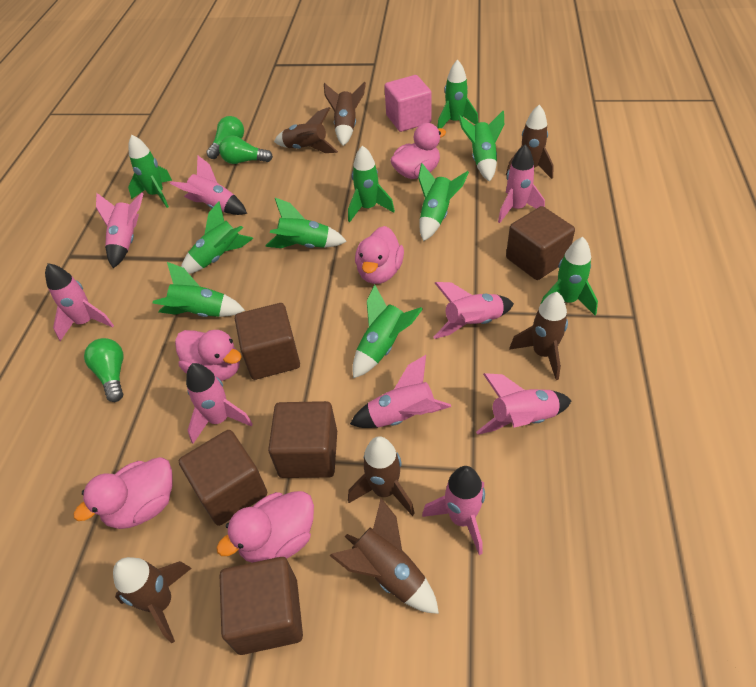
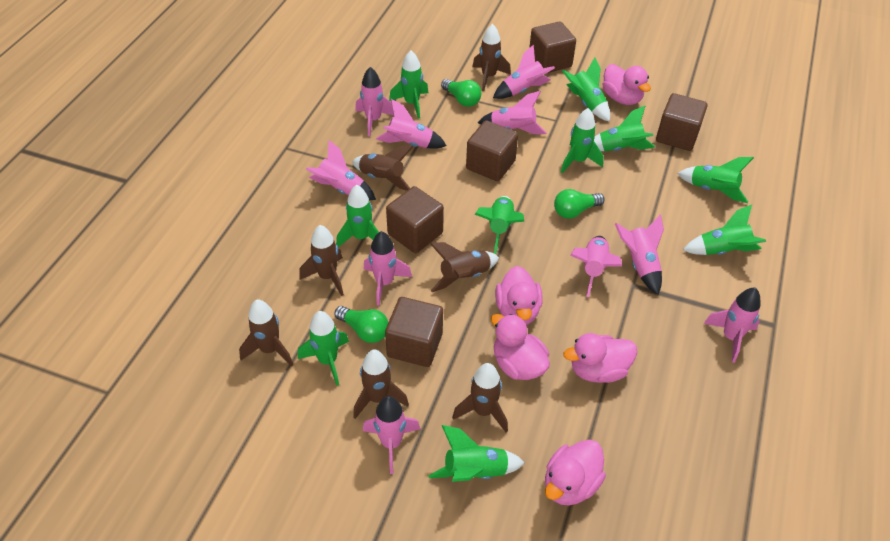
pink cube: 1 -> 0
pink rocket: 9 -> 10

